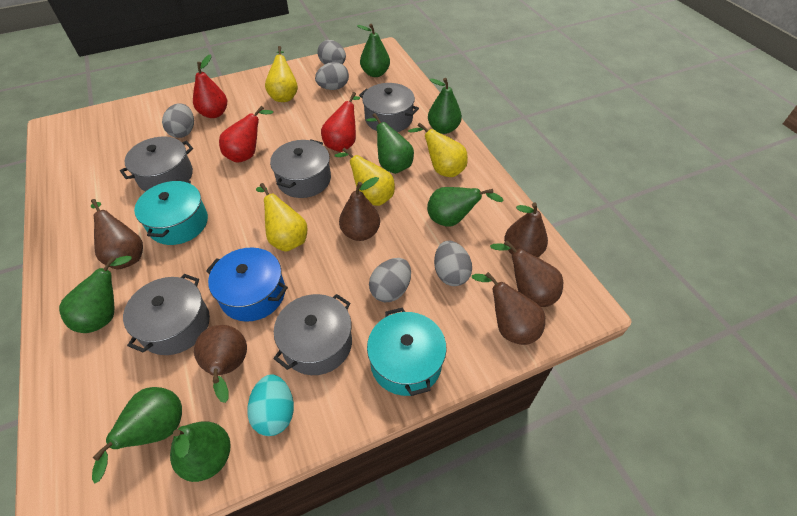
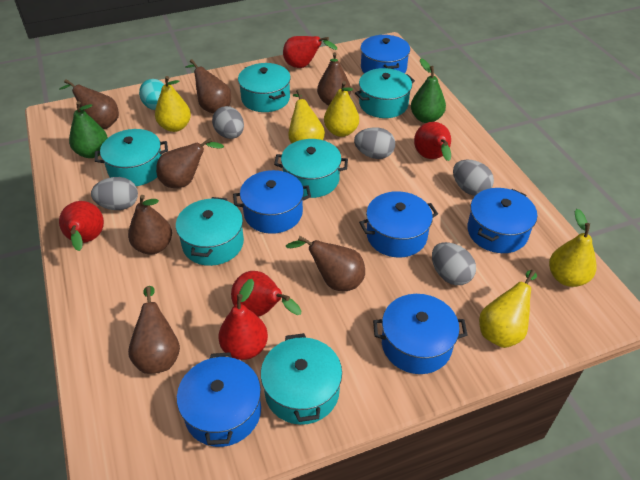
blue pot: 1 -> 6
brown pear: 6 -> 7
green pear: 7 -> 2
grey pot: 5 -> 0
red pear: 3 -> 5
turquoise pot: 2 -> 6
yellow pear: 4 -> 5

